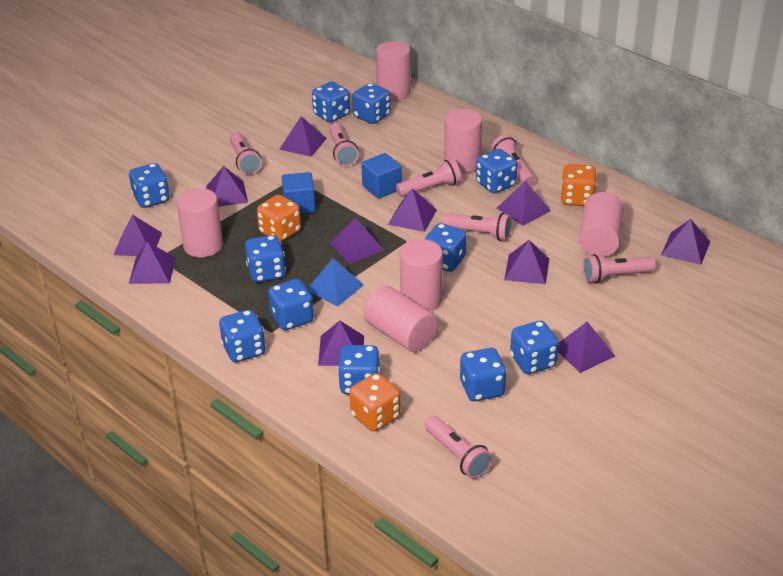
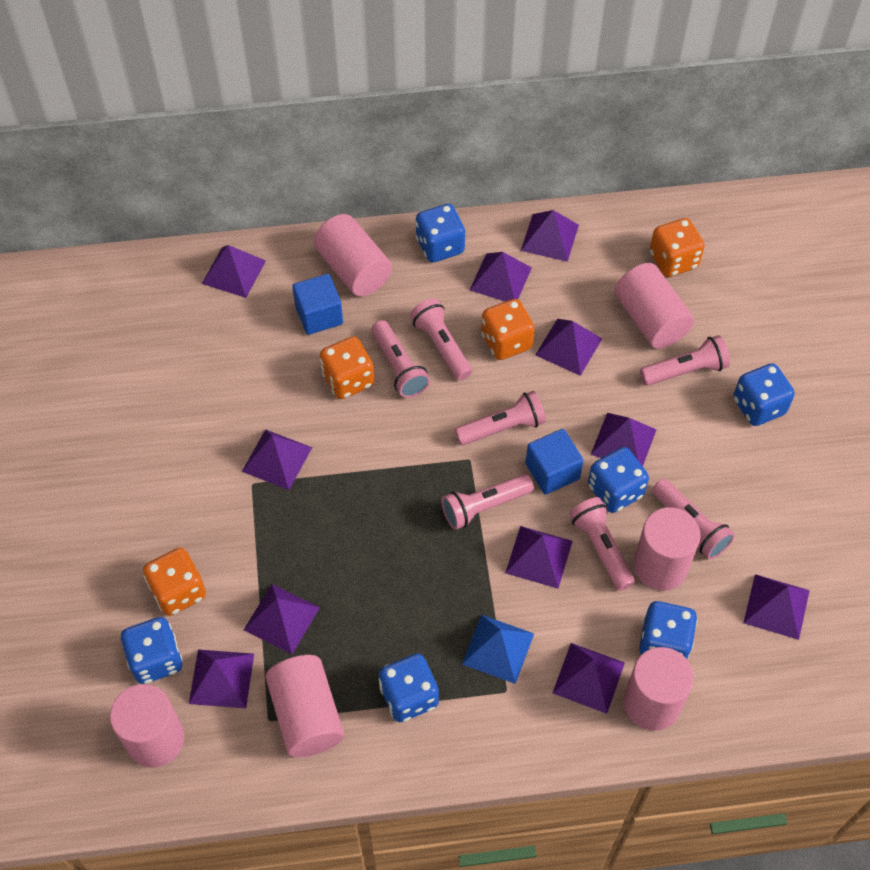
blue dice: 11 -> 6
orange dice: 3 -> 4

